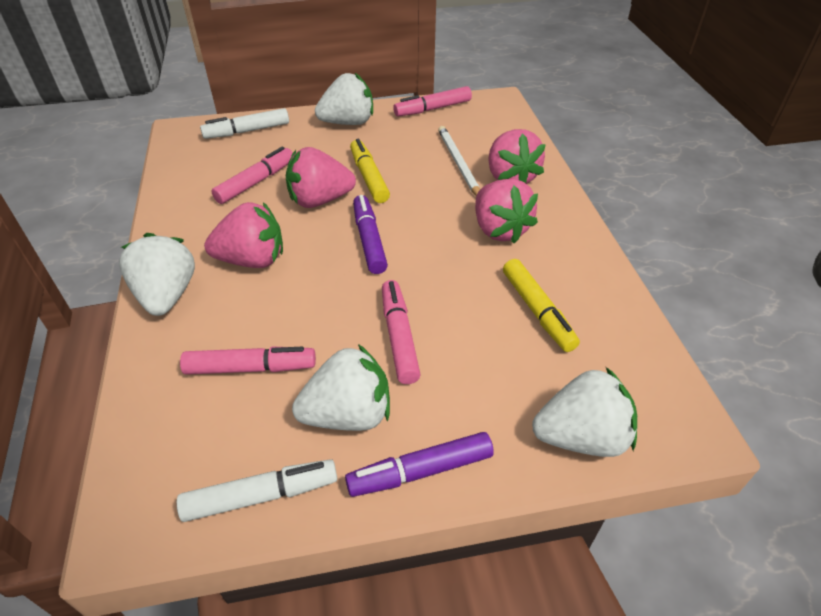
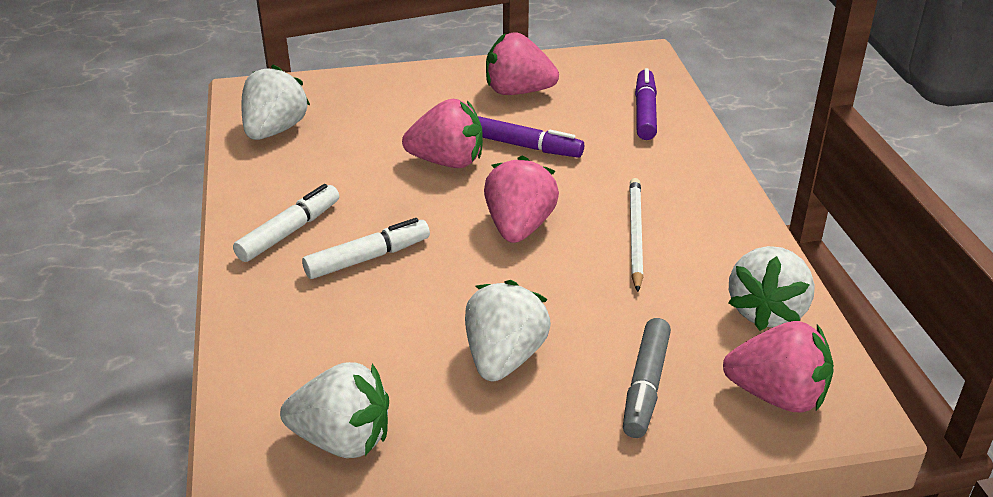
grey marker: 0 -> 1
pink marker: 4 -> 0
yellow marker: 2 -> 0

